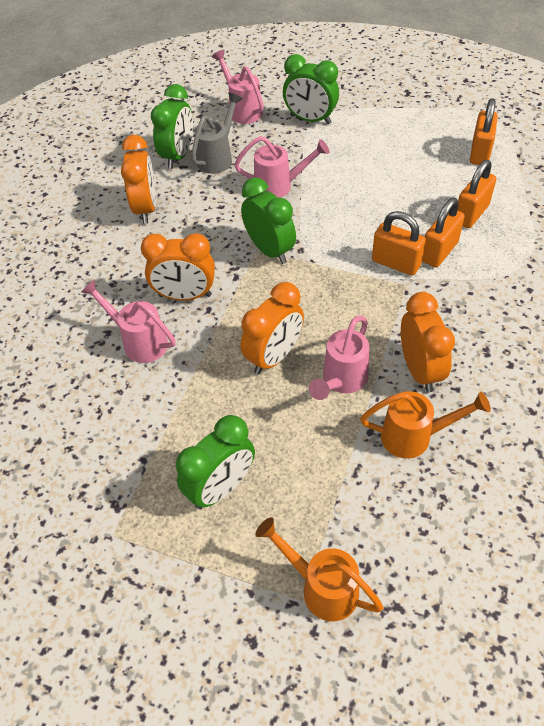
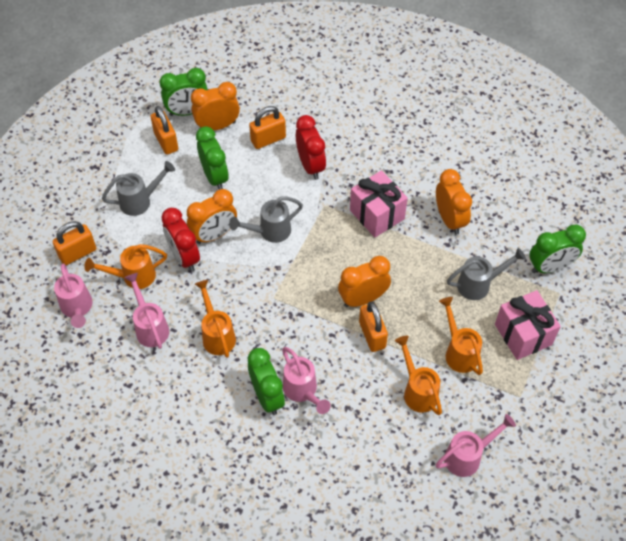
grey watering can: 1 -> 3
orange watering can: 2 -> 4
pink gift: 0 -> 2
red clock: 0 -> 2

